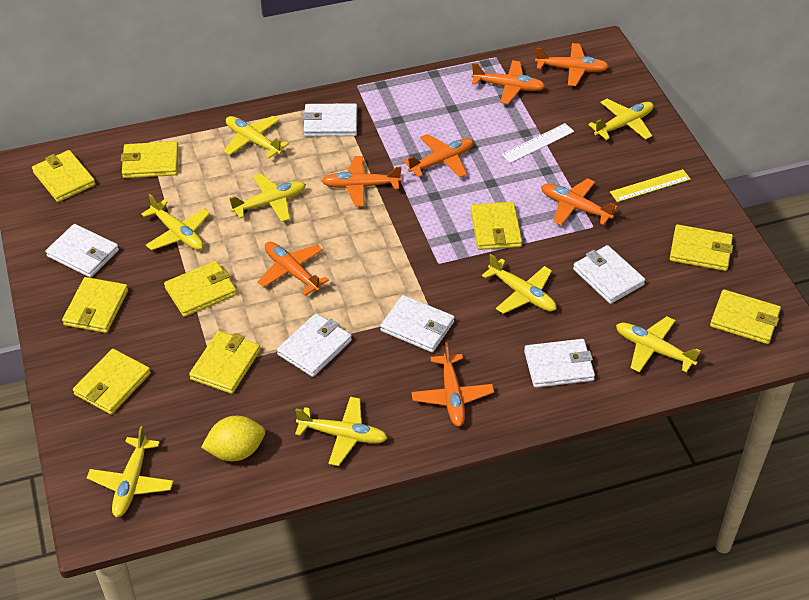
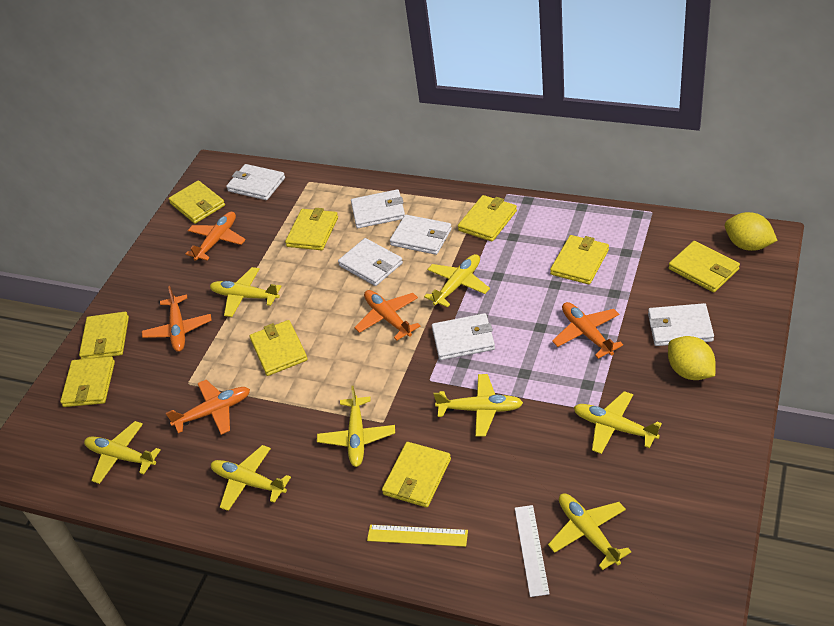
orange plane: 7 -> 5
yellow lemon: 1 -> 2

